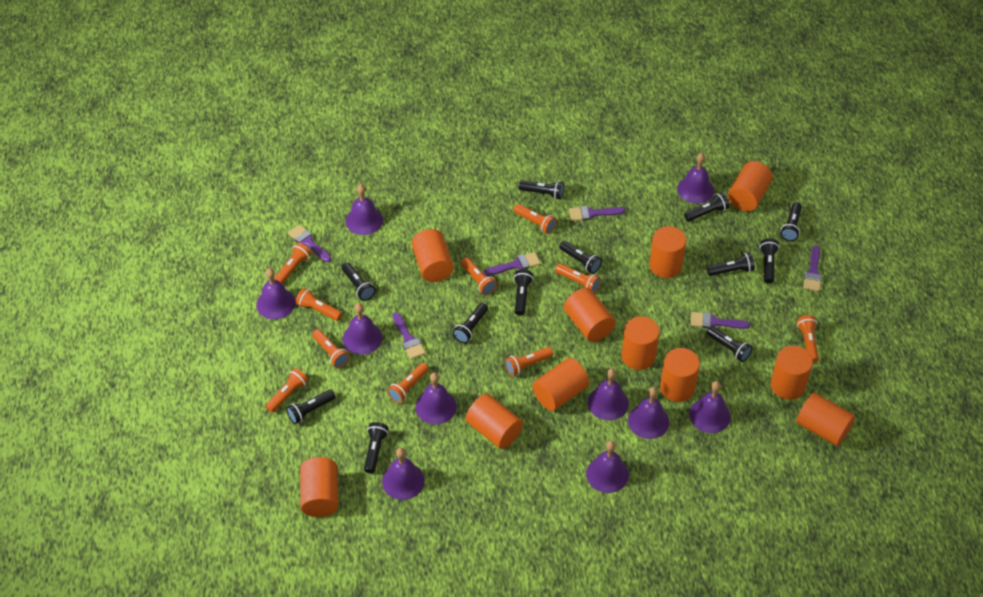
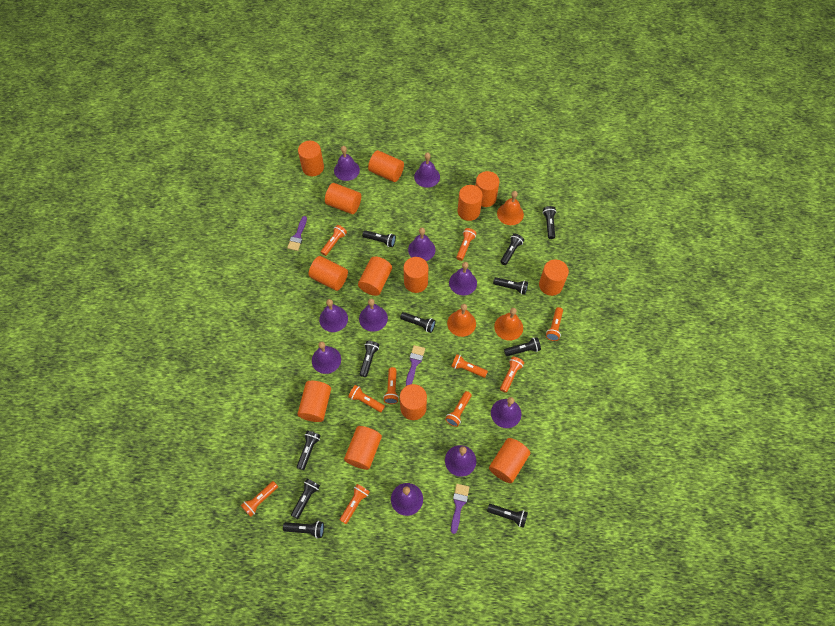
black flashlight: 12 -> 11
orange bell: 0 -> 3
orange cylinder: 11 -> 13
purple brush: 6 -> 3

